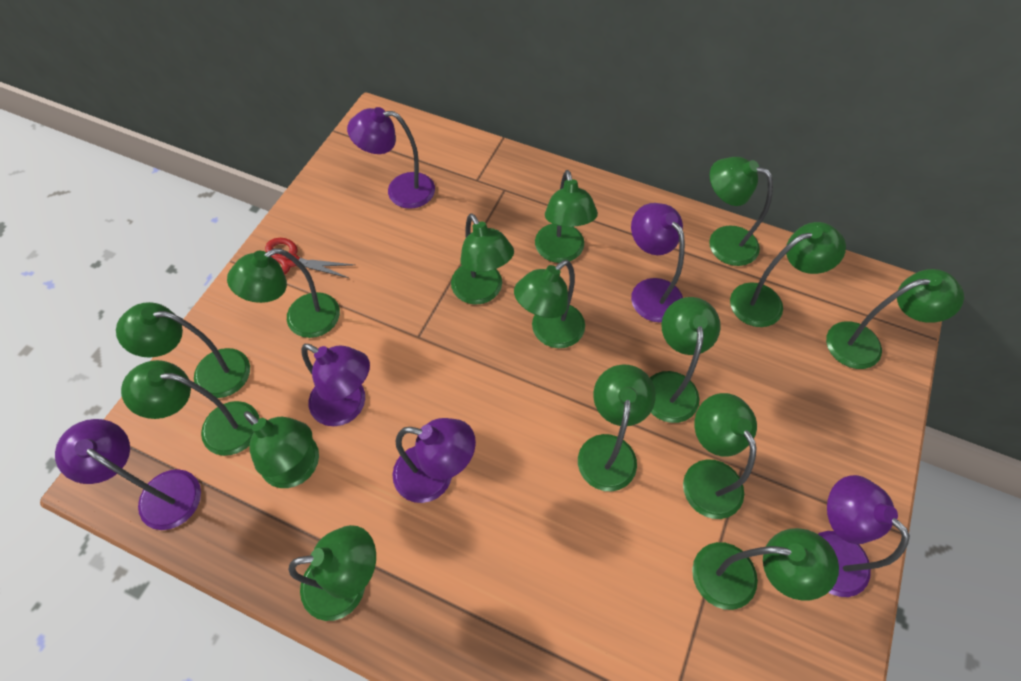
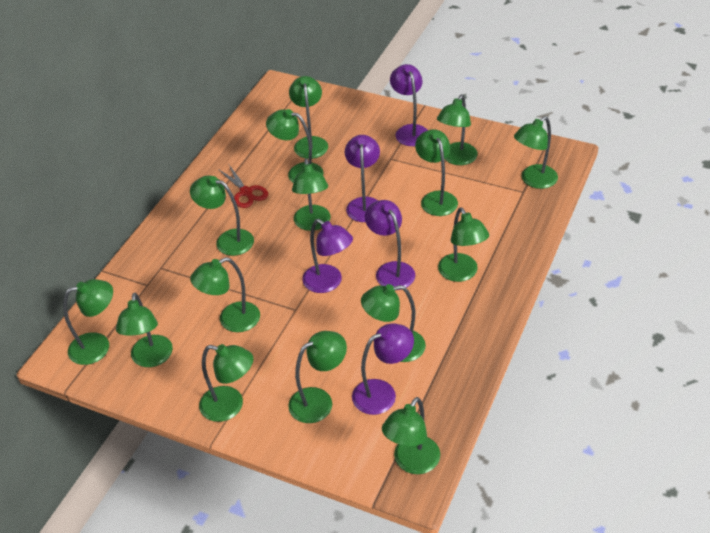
purple lamp: 6 -> 5

